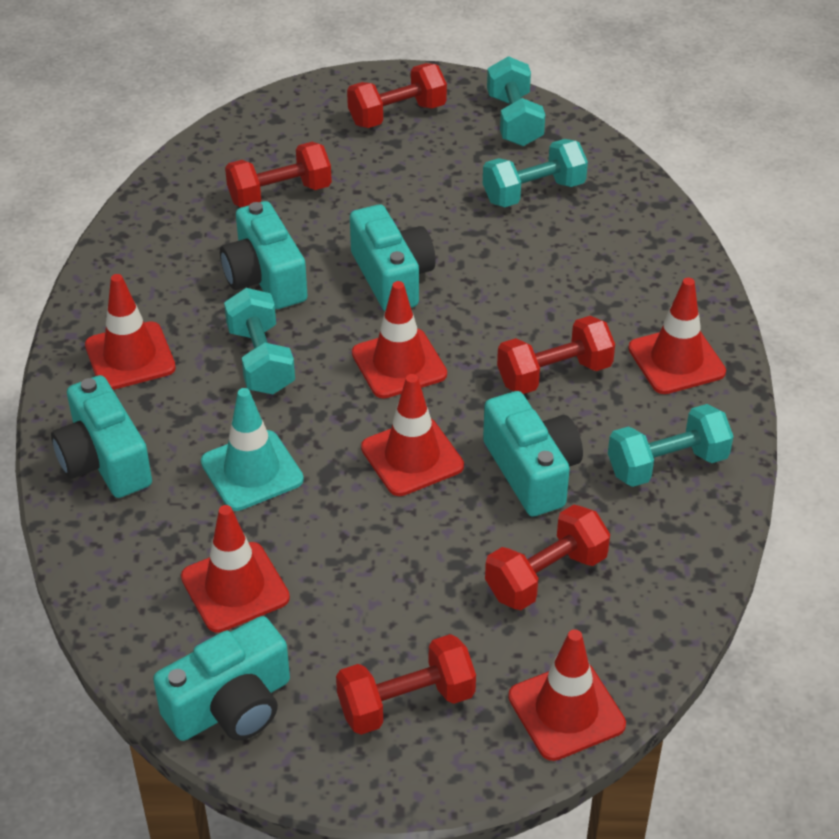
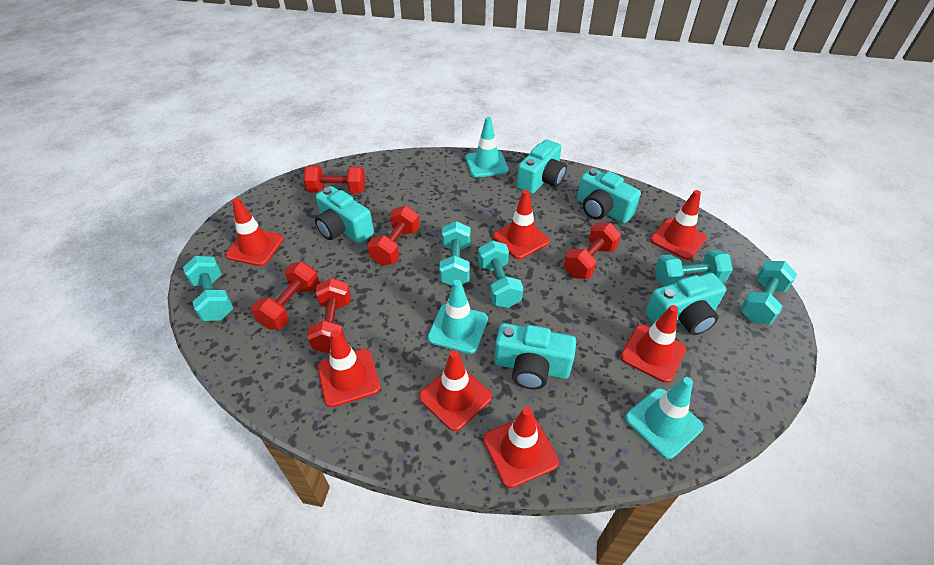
red traffic cone: 6 -> 7
turquoise dumbbell: 4 -> 5
turquoise traffic cone: 1 -> 3

